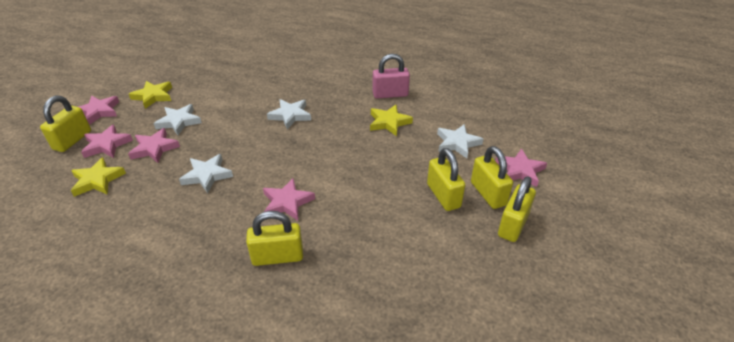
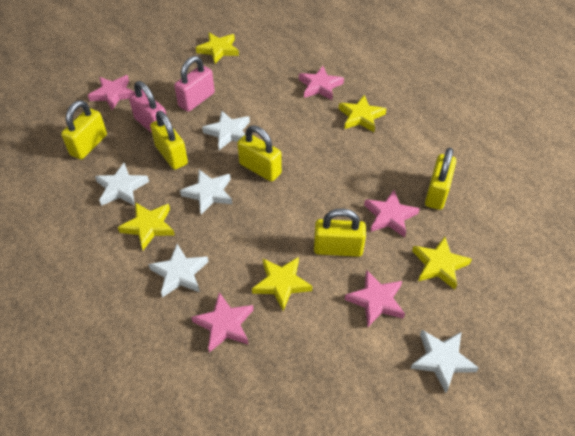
pink padlock: 1 -> 2
white star: 4 -> 5
yellow star: 3 -> 5

